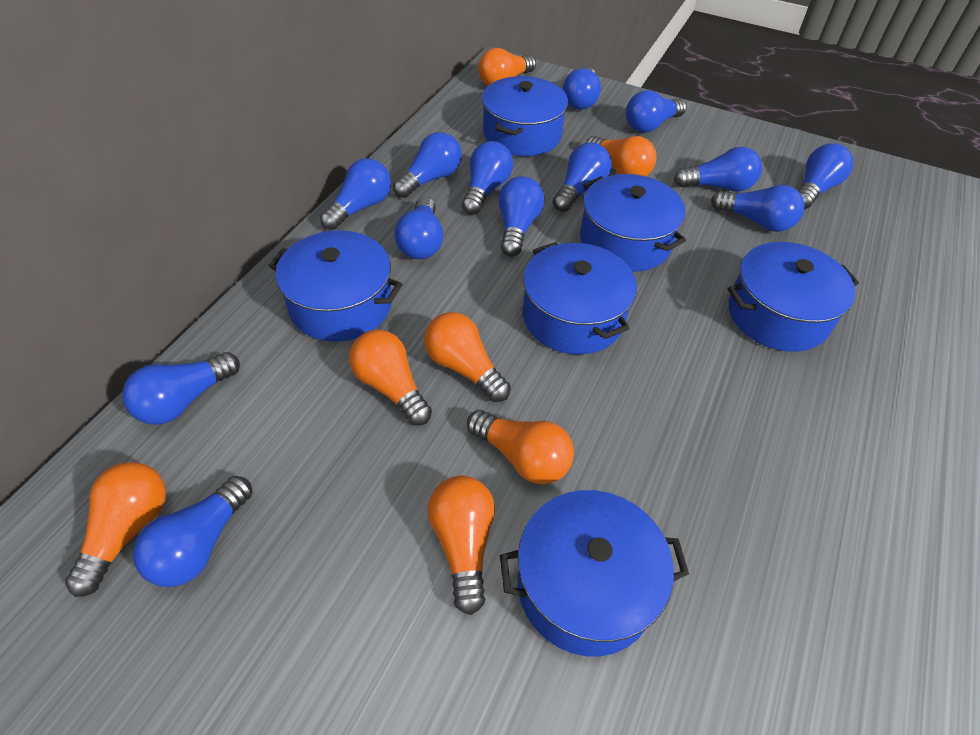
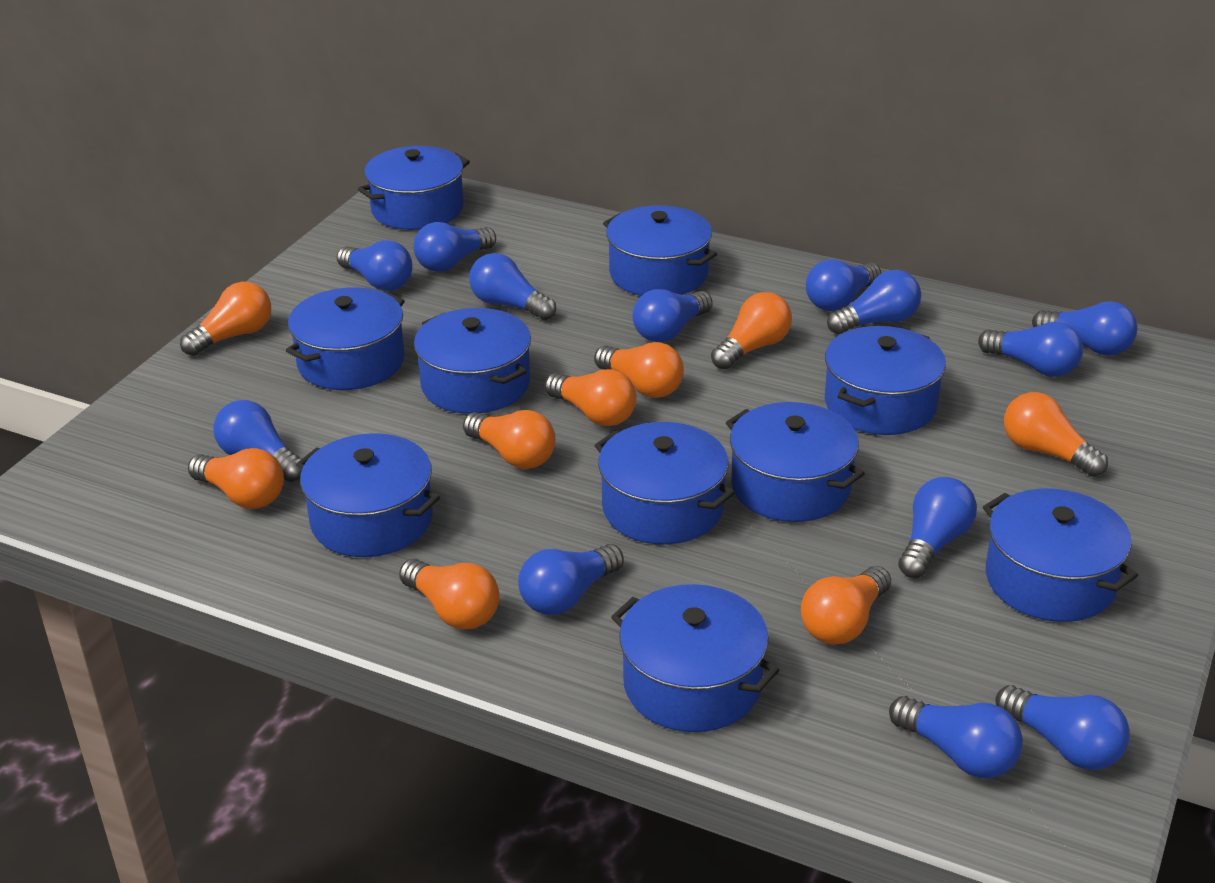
blue pot: 6 -> 10
orange light bulb: 7 -> 9

